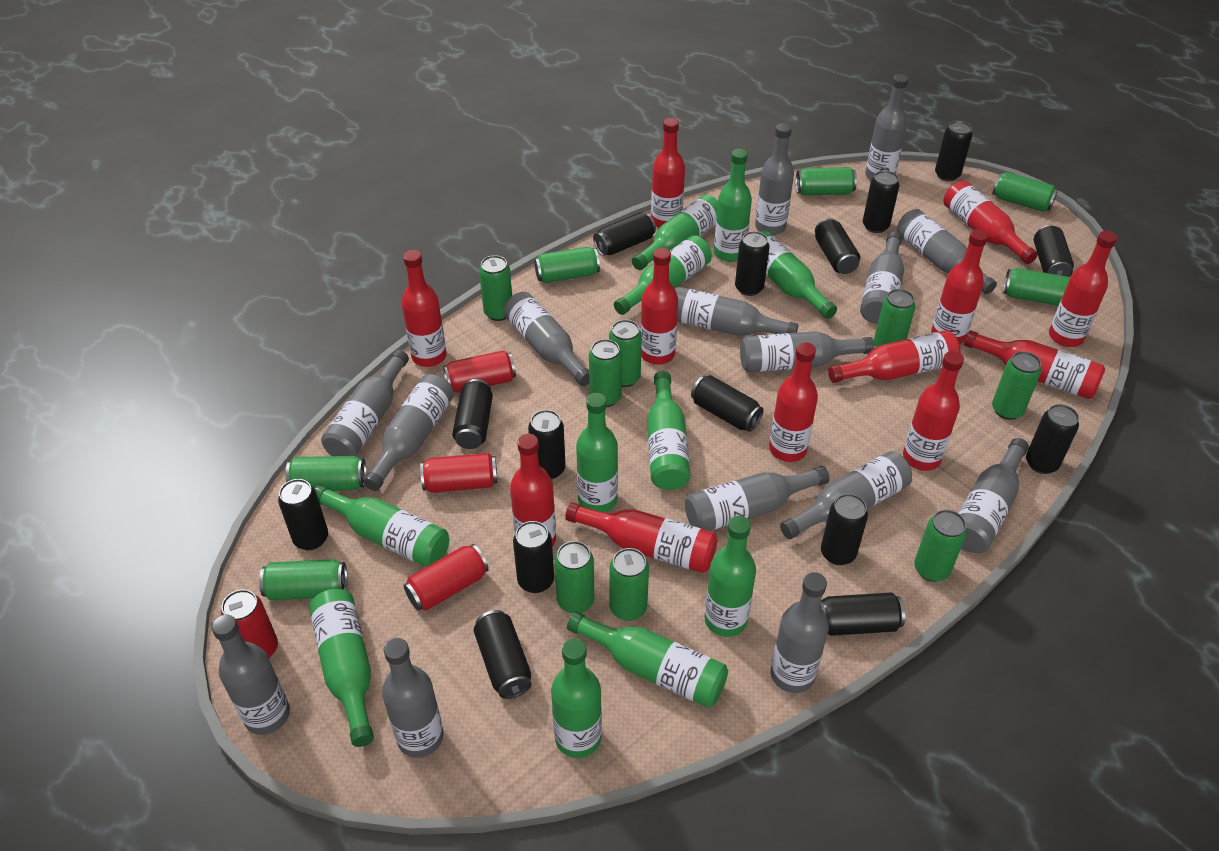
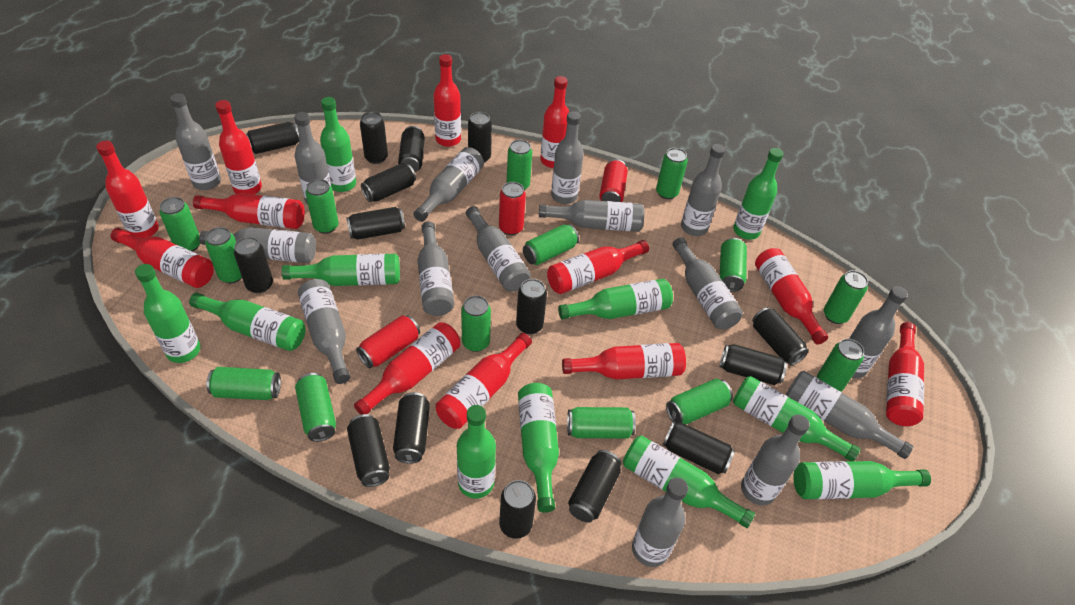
red can: 4 -> 3

